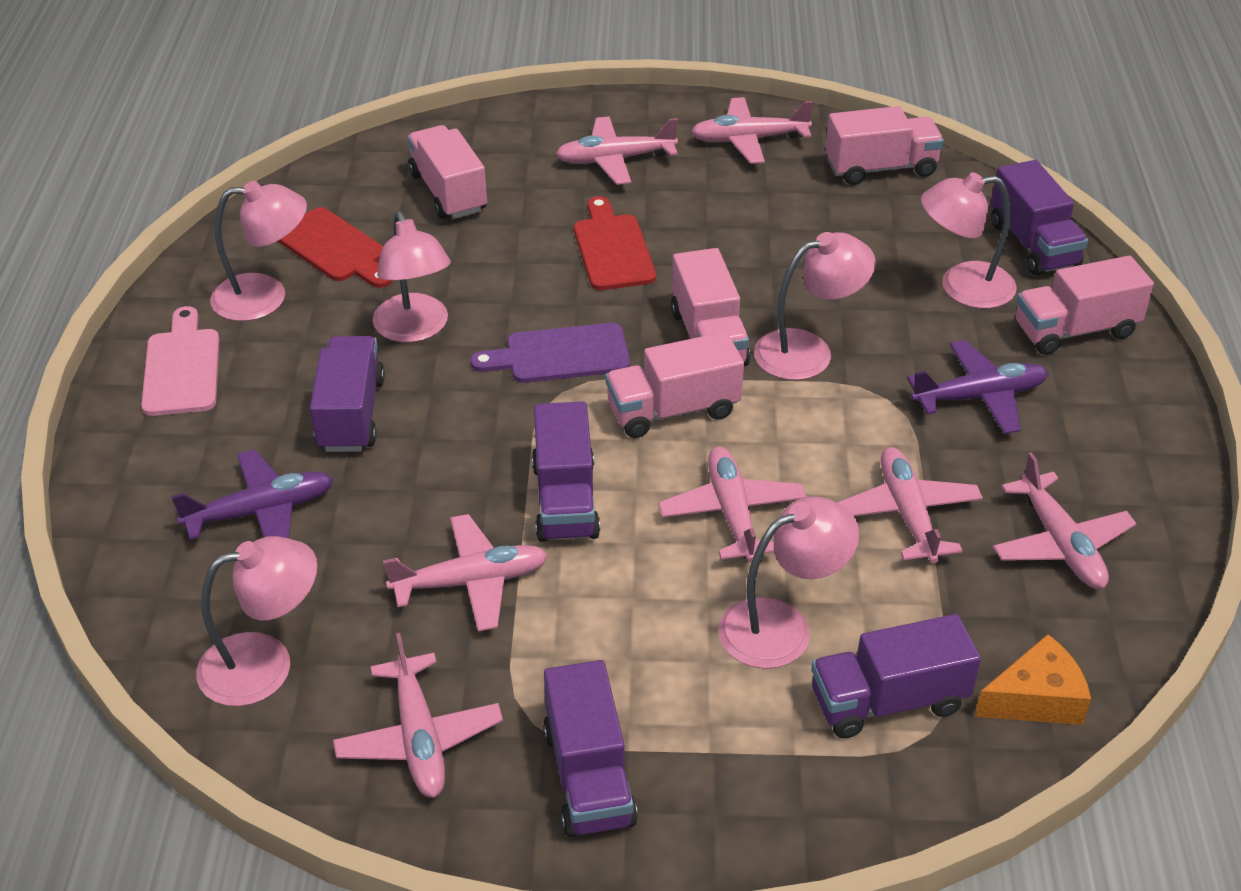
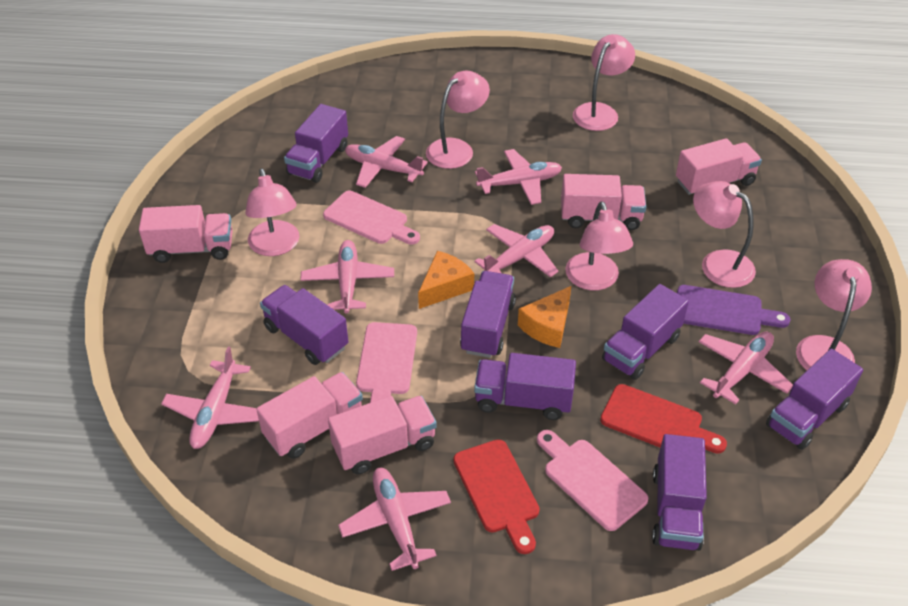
orange cheese: 1 -> 2
pink cutting board: 1 -> 3
purple plane: 2 -> 0
purple truck: 5 -> 7

